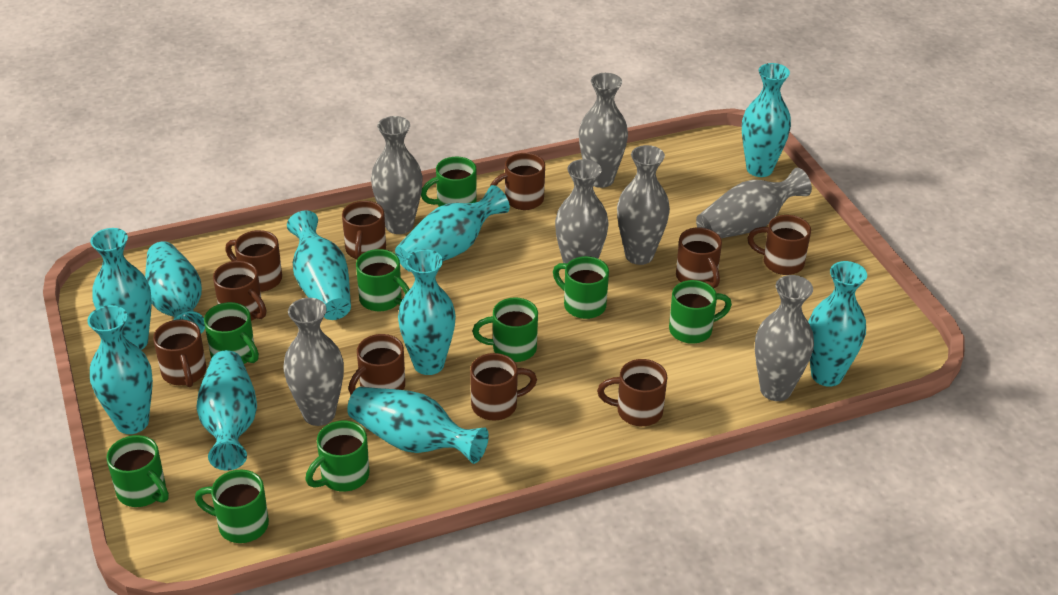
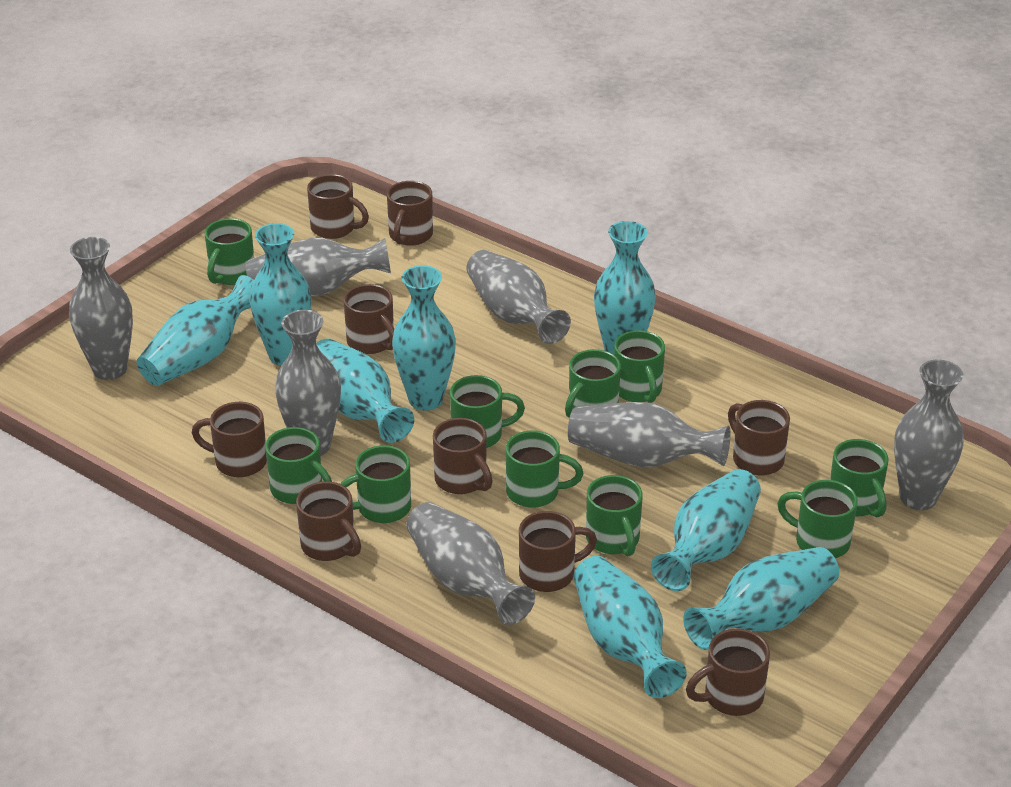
brown mug: 10 -> 9
green mug: 9 -> 10
turquoise vase: 10 -> 8

